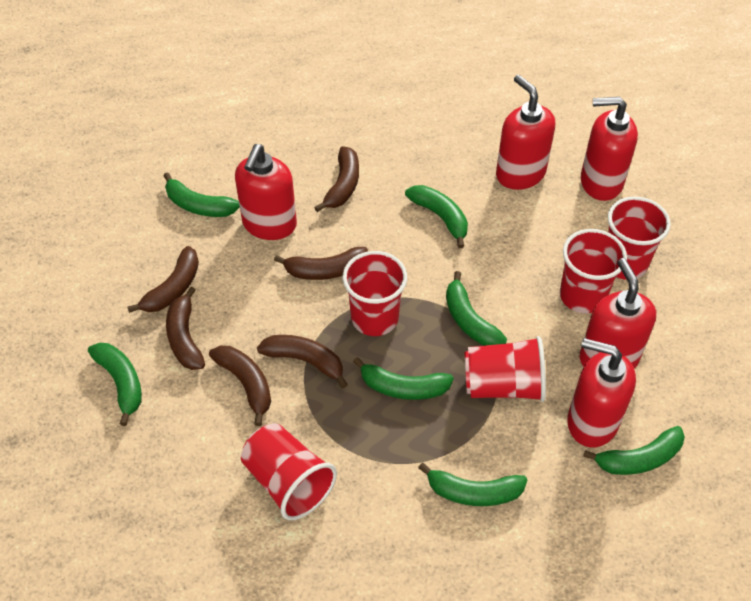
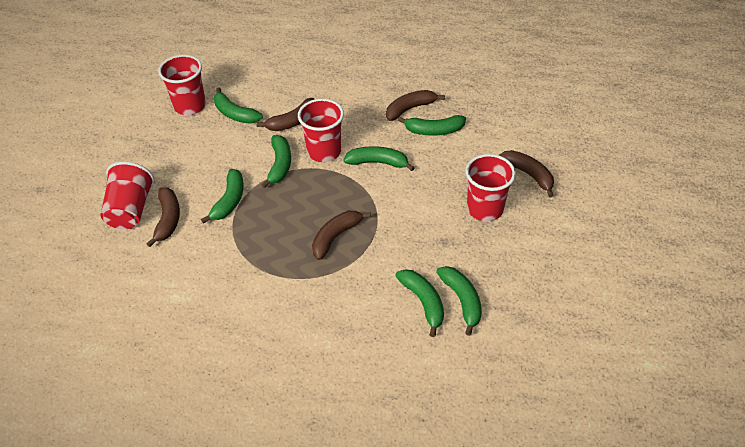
brown banana: 6 -> 5
red cup: 5 -> 4
red soap dispenser: 5 -> 0

